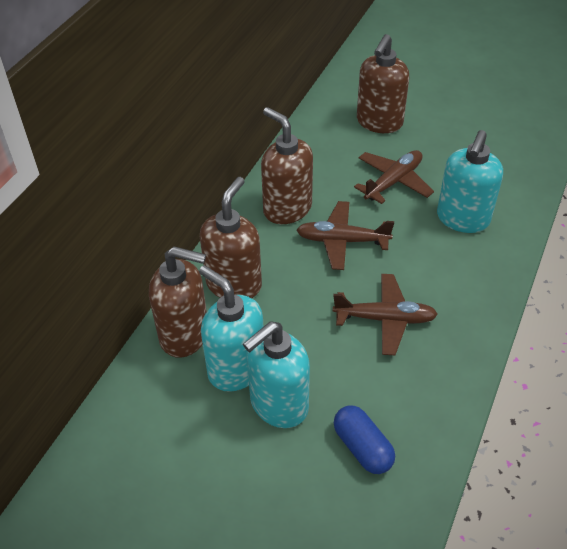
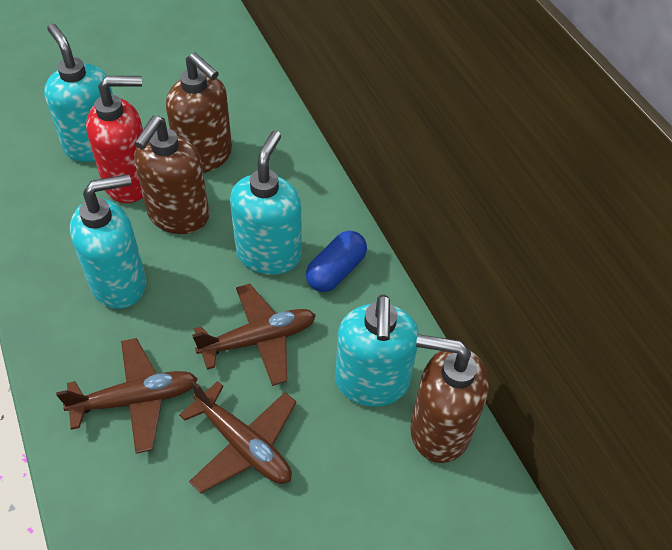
brown soap dispenser: 4 -> 3
red soap dispenser: 0 -> 1
turquoise soap dispenser: 3 -> 4

